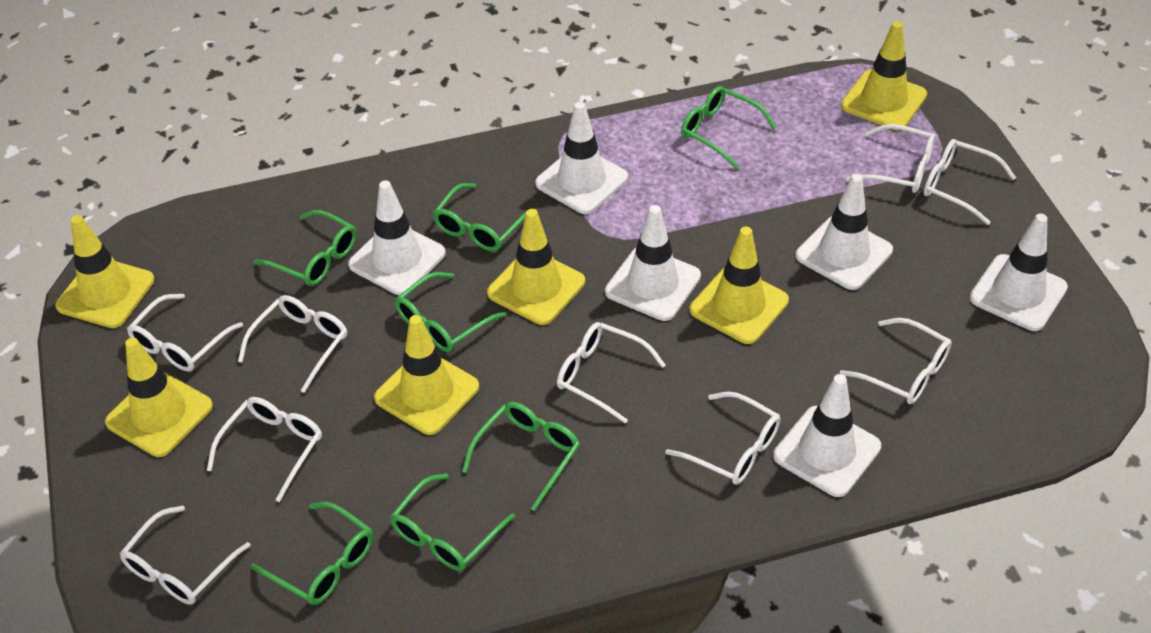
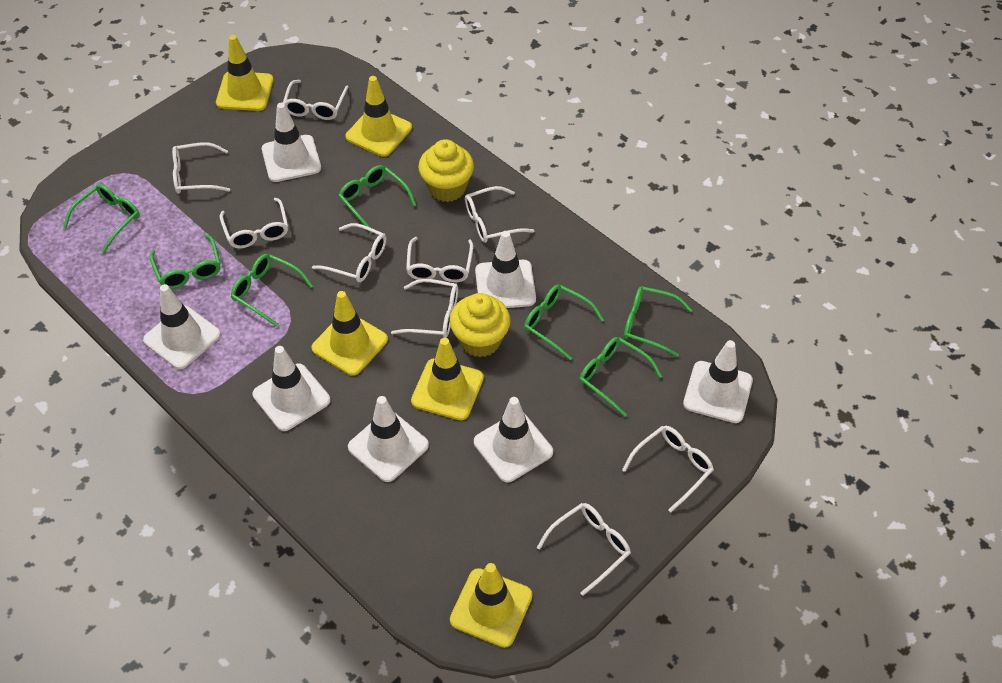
white traffic cone: 6 -> 7
yellow cupcake: 0 -> 2
yellow traffic cone: 6 -> 5

